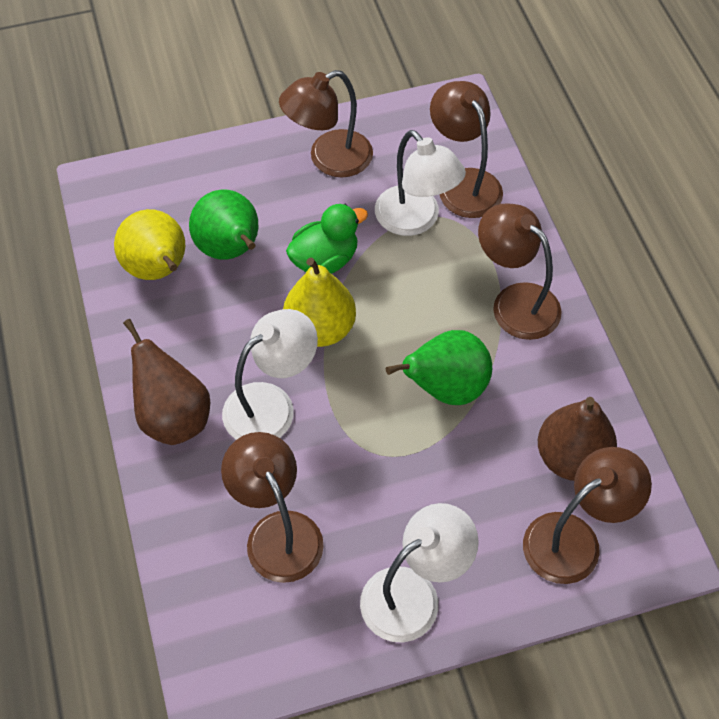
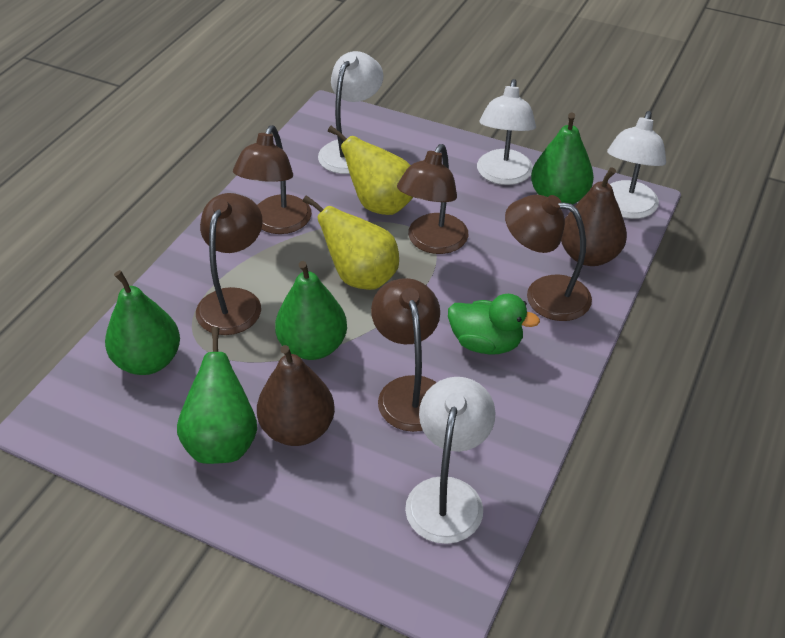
green pear: 2 -> 4
white lamp: 3 -> 4

